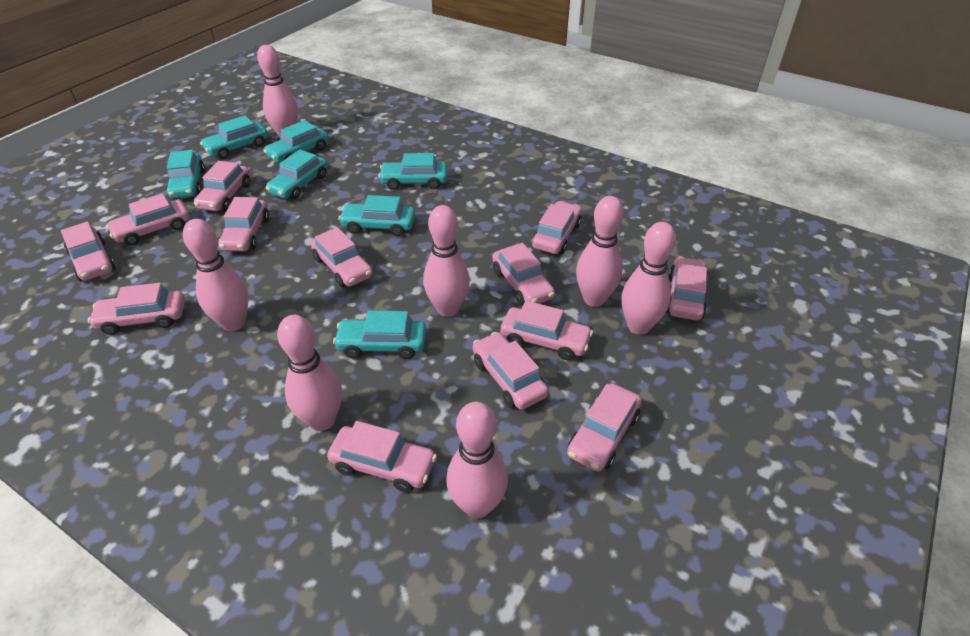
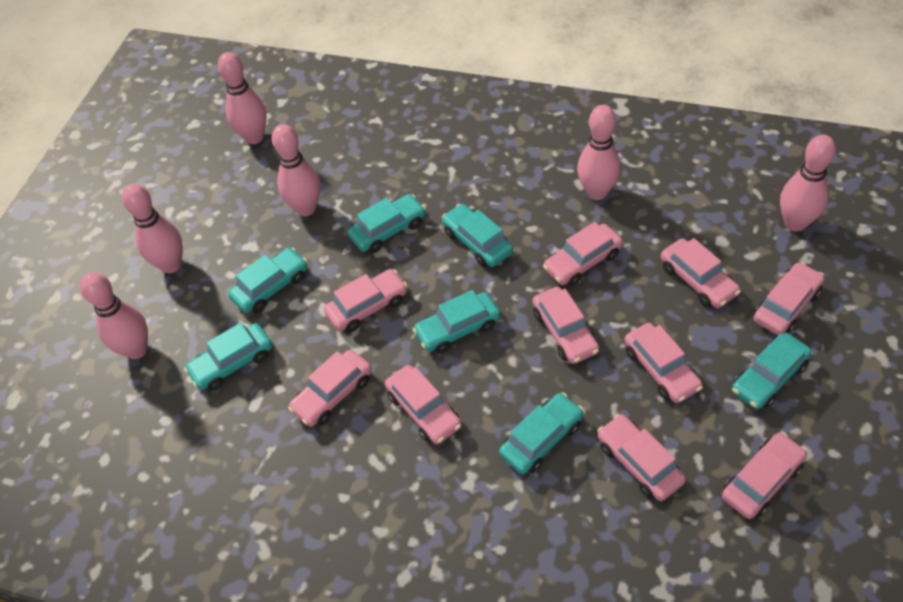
pink bowling pin: 7 -> 6
pink car: 13 -> 10

